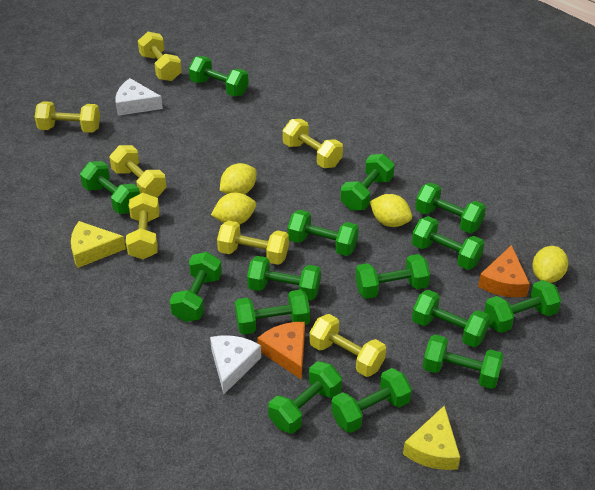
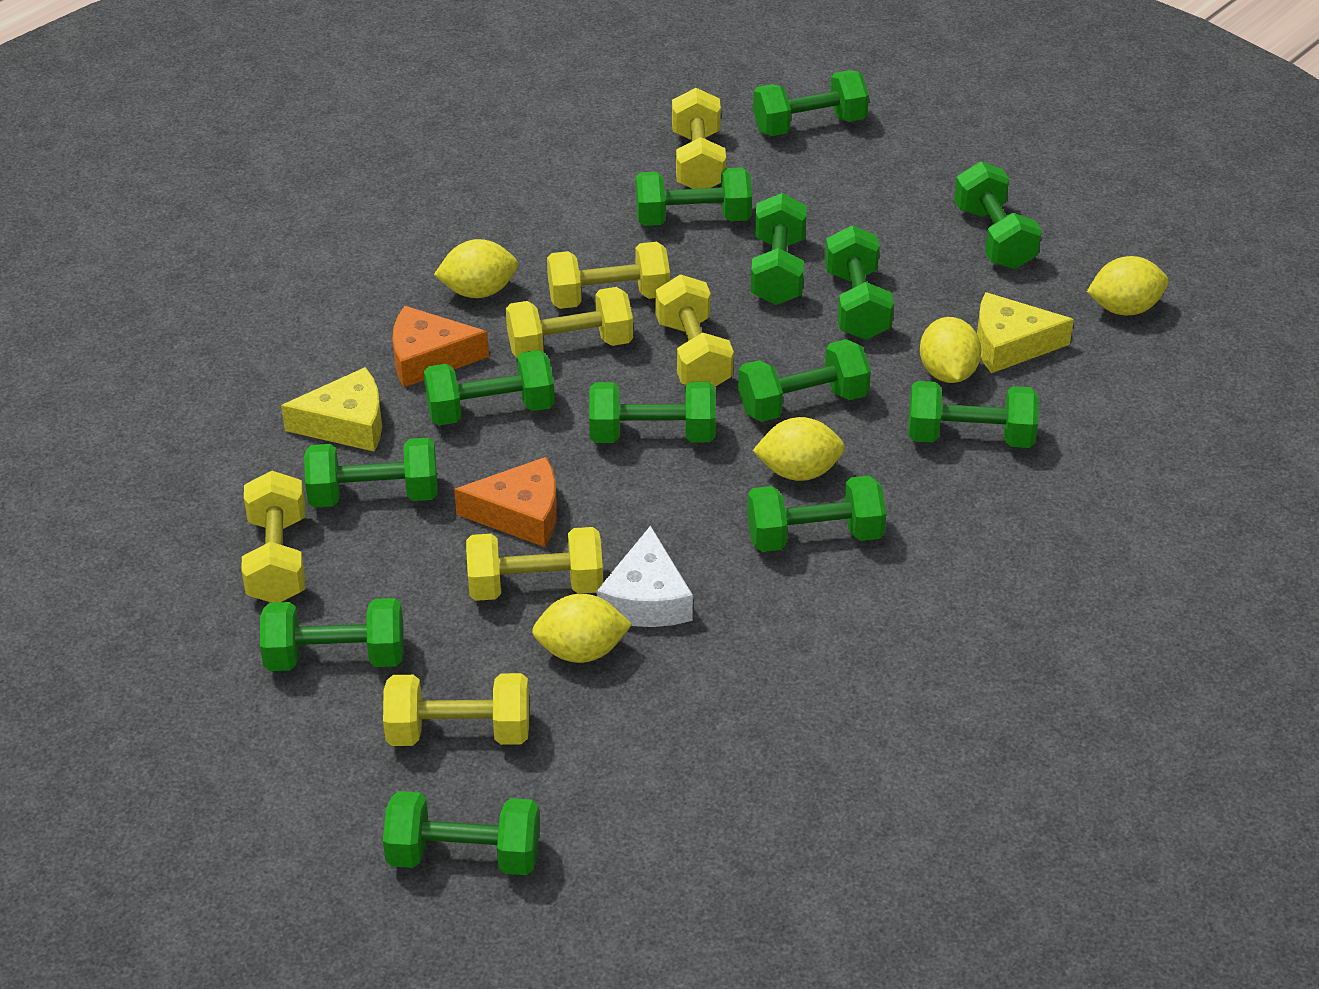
green dumbbell: 15 -> 13
white cheese: 2 -> 1
yellow lemon: 4 -> 5

